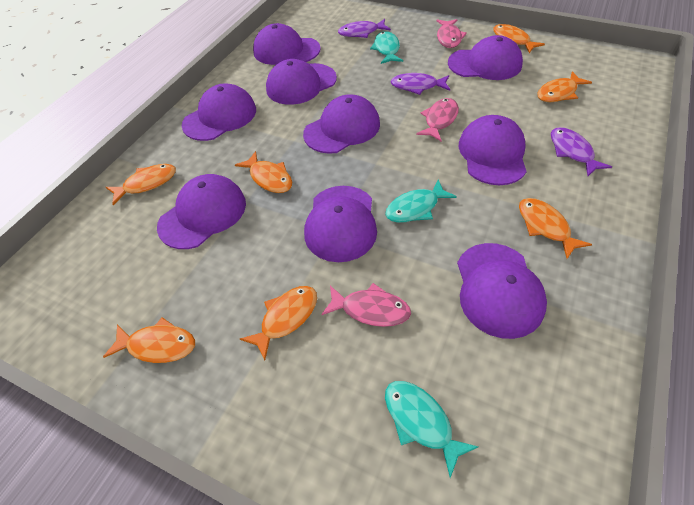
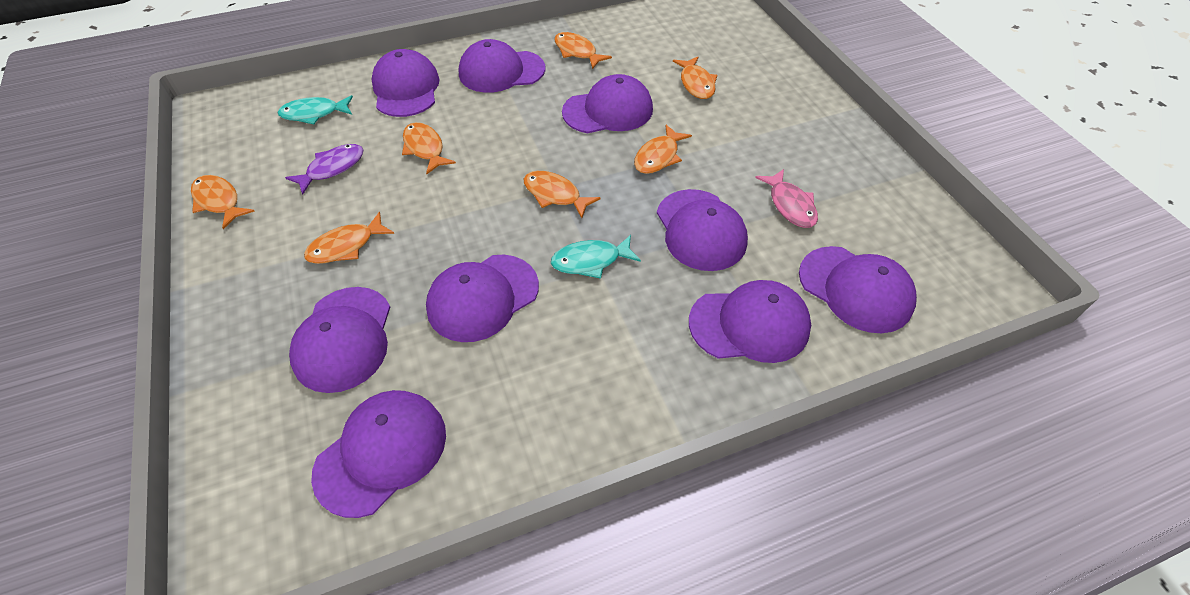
pink fish: 3 -> 1
purple fish: 3 -> 1
turquoise fish: 3 -> 2

